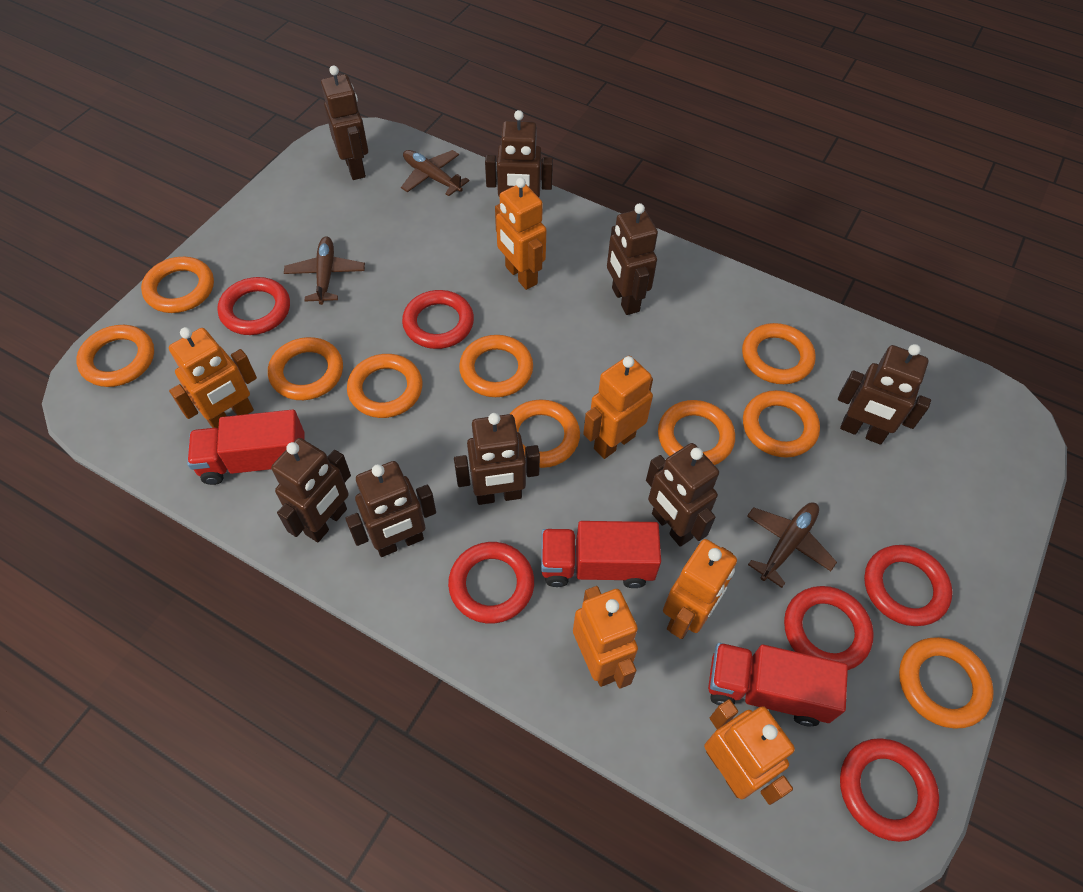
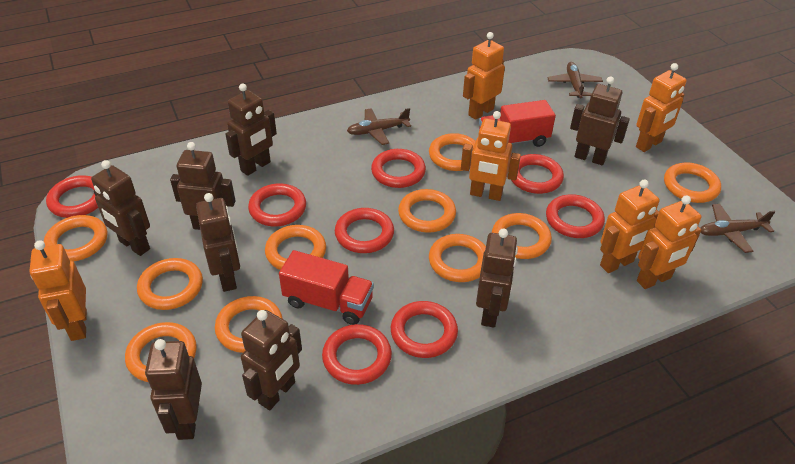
red ring: 6 -> 8
red truck: 3 -> 2

